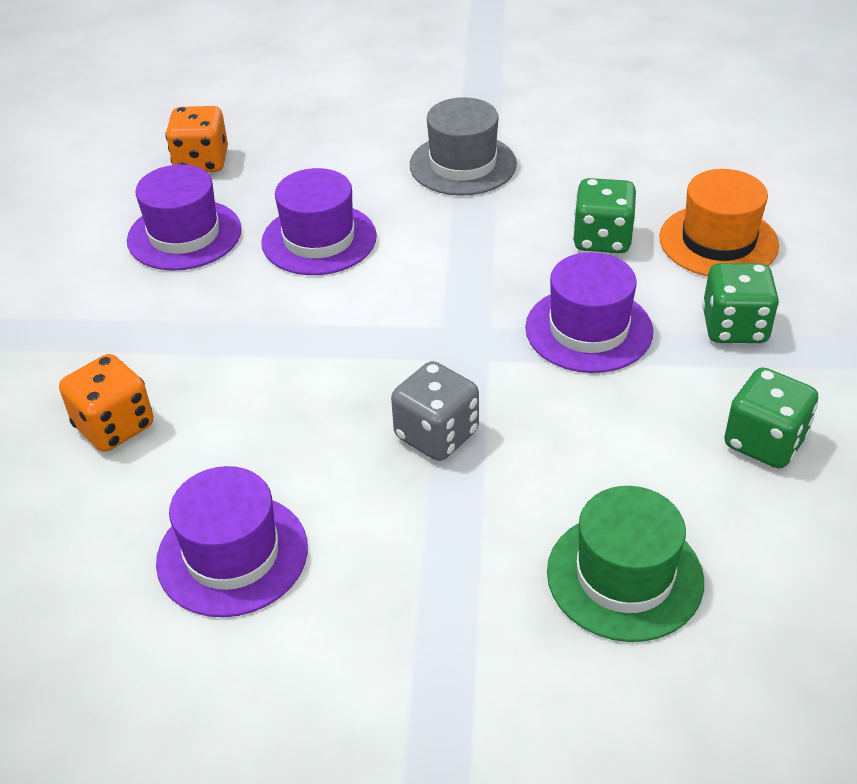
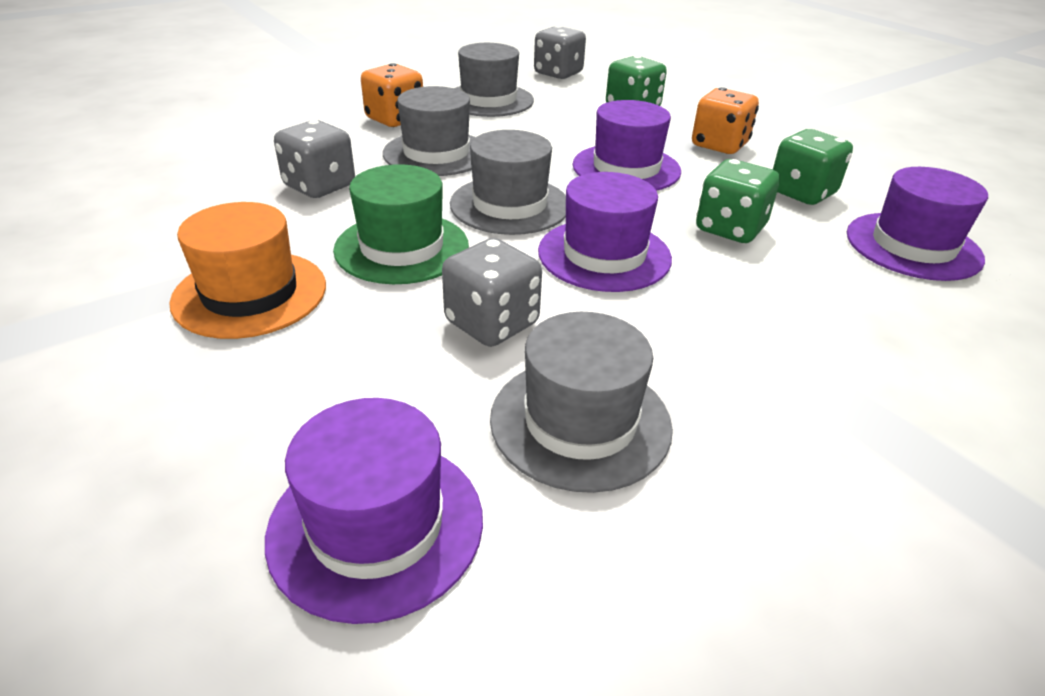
grey dice: 1 -> 3
grey hat: 1 -> 4

